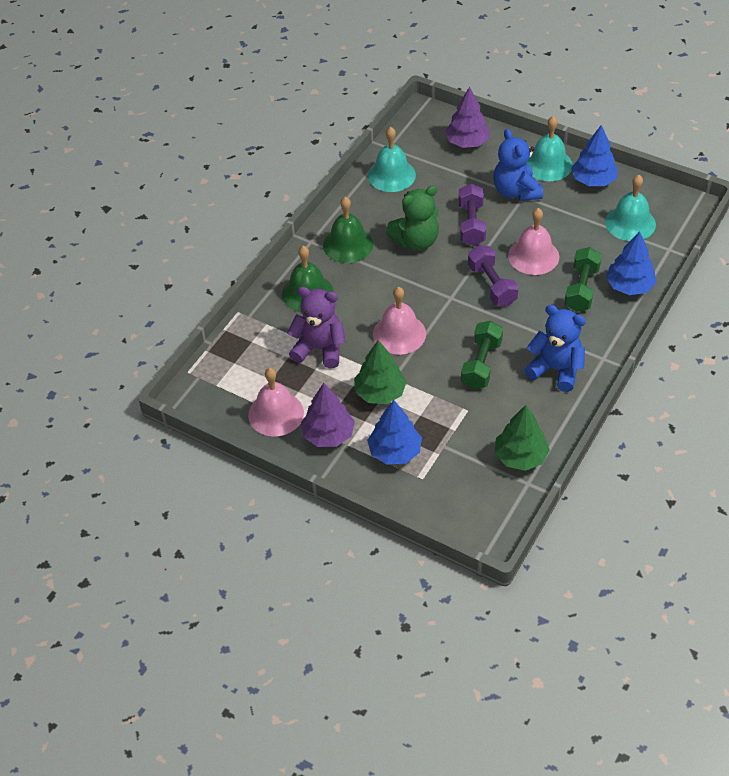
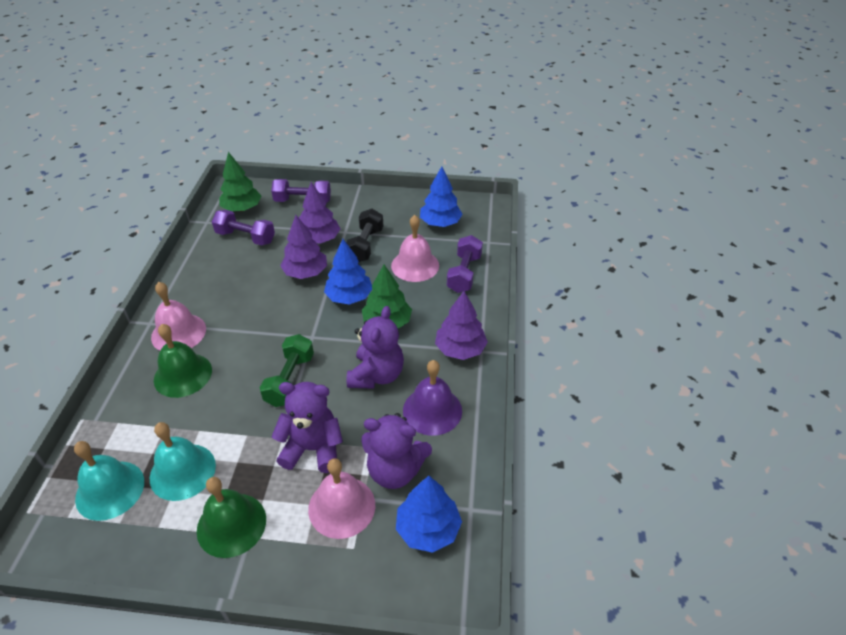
black dumbbell: 0 -> 1
blue teddy bear: 2 -> 0
green dumbbell: 2 -> 1
green teddy bear: 1 -> 0
purple bell: 0 -> 1
purple dumbbell: 2 -> 3
purple teddy bear: 1 -> 3
purple tree: 2 -> 3
turquoise bell: 3 -> 2

